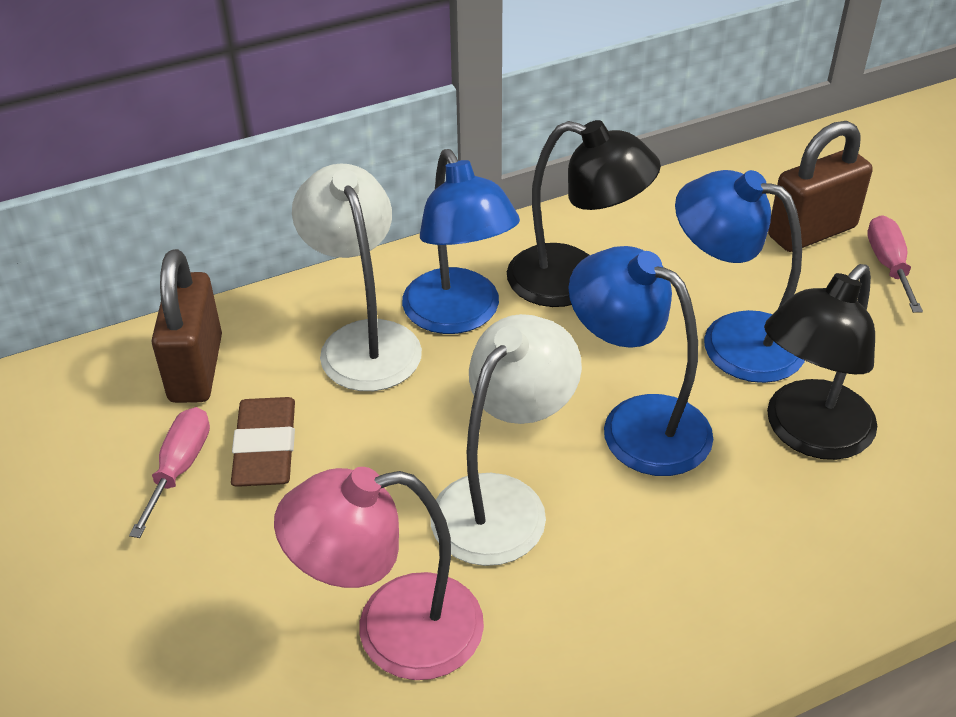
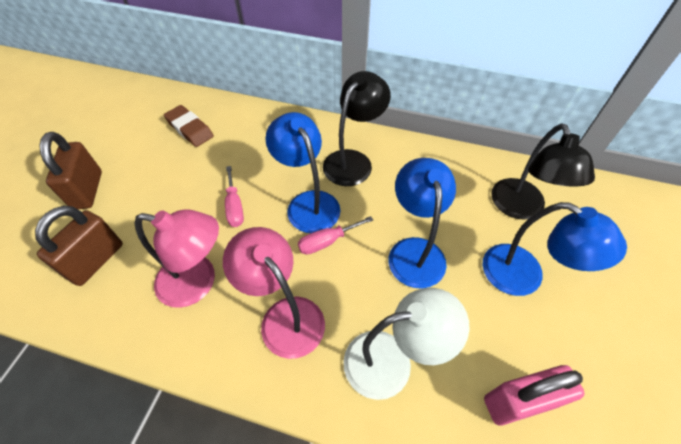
pink lamp: 1 -> 2
pink padlock: 0 -> 1
white lamp: 2 -> 1

